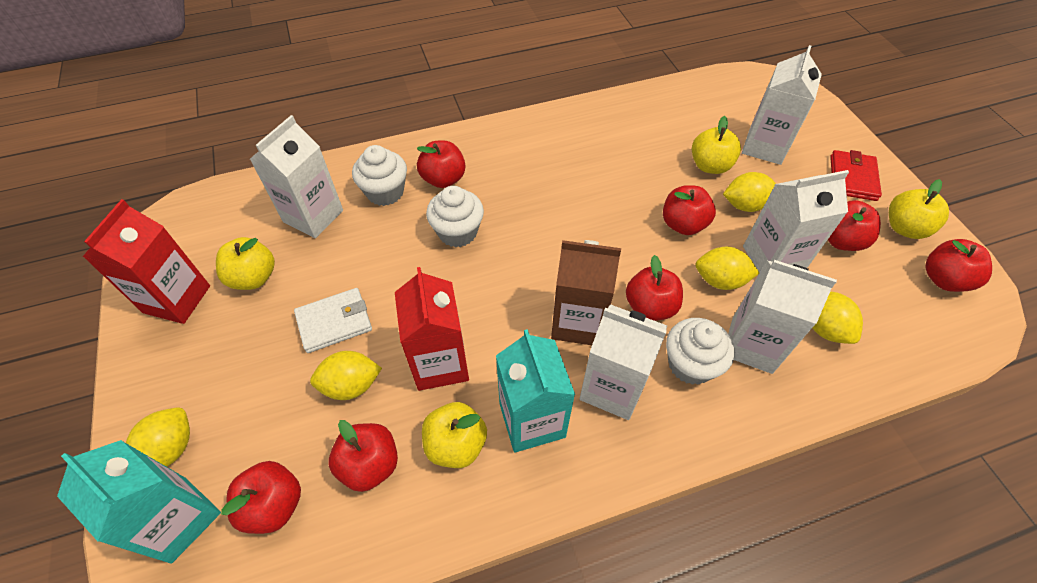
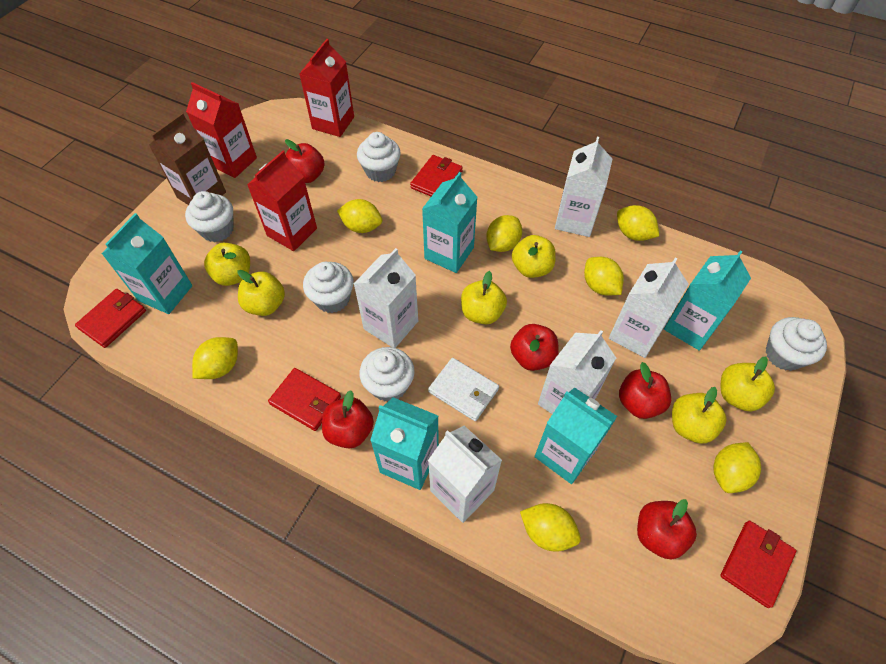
red apple: 7 -> 5
red carton: 2 -> 3
red wallet: 1 -> 4
turquoise carton: 2 -> 5
white cupcake: 3 -> 5
yellow apple: 4 -> 6
yellow lemon: 5 -> 7

